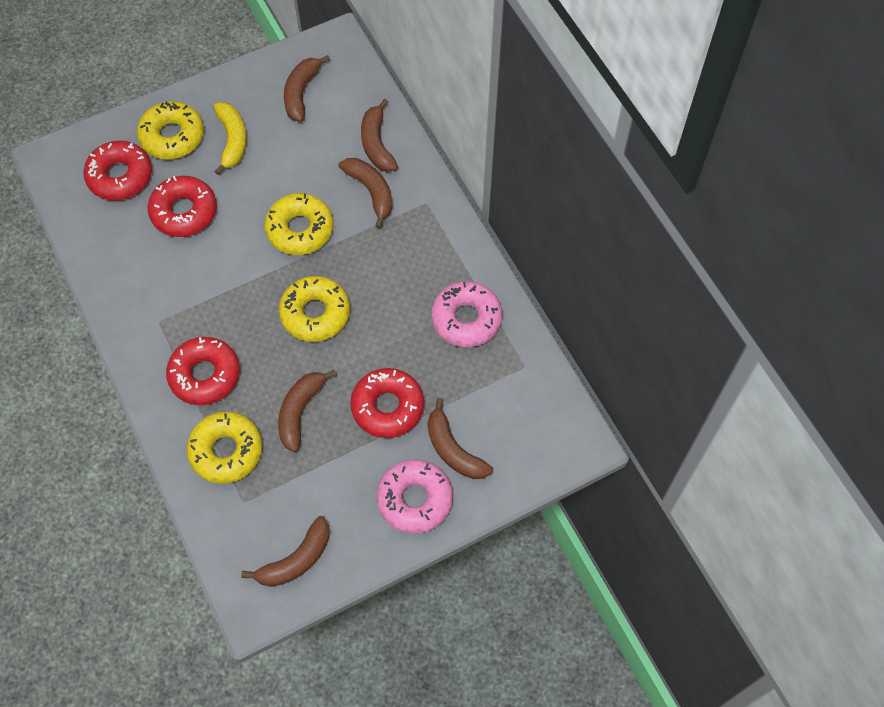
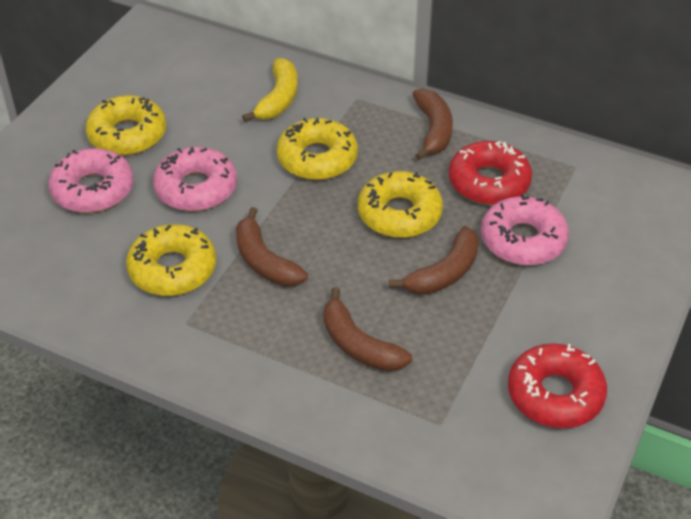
brown banana: 6 -> 4
pink donut: 2 -> 3
red donut: 4 -> 2

